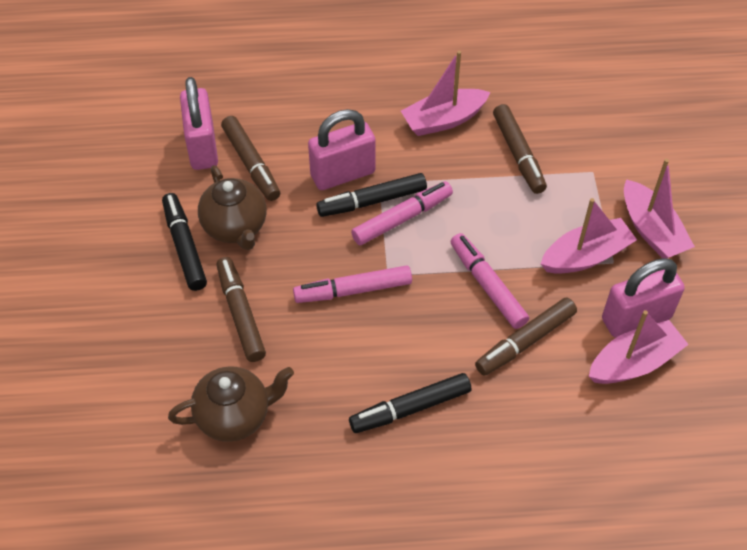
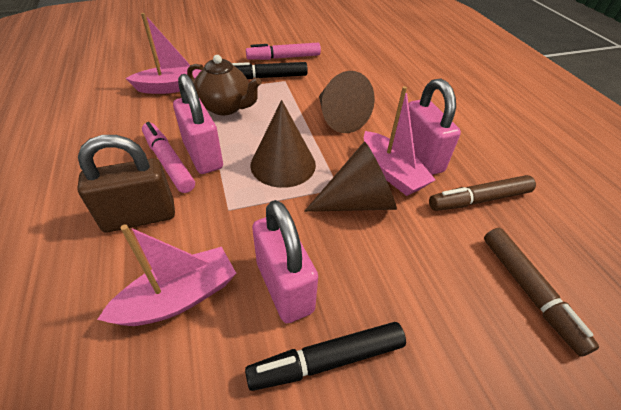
black marker: 3 -> 2
brown cone: 0 -> 3
brown marker: 4 -> 2
brown padlock: 0 -> 1
brown teapot: 2 -> 1
pink boat: 4 -> 3
pink marker: 3 -> 2

